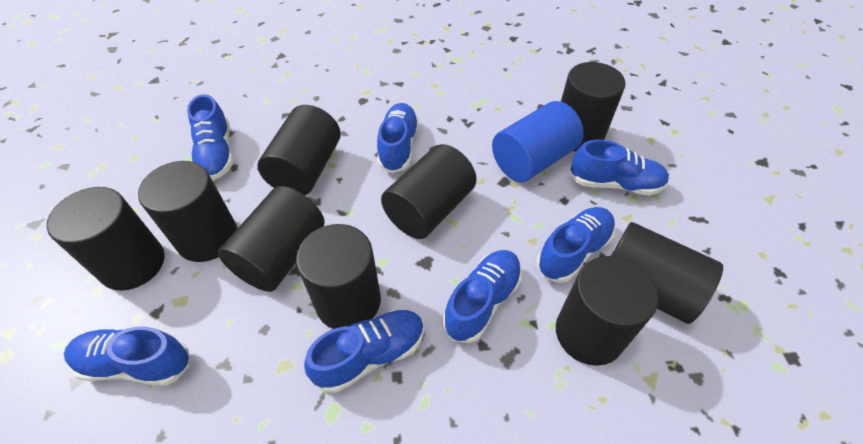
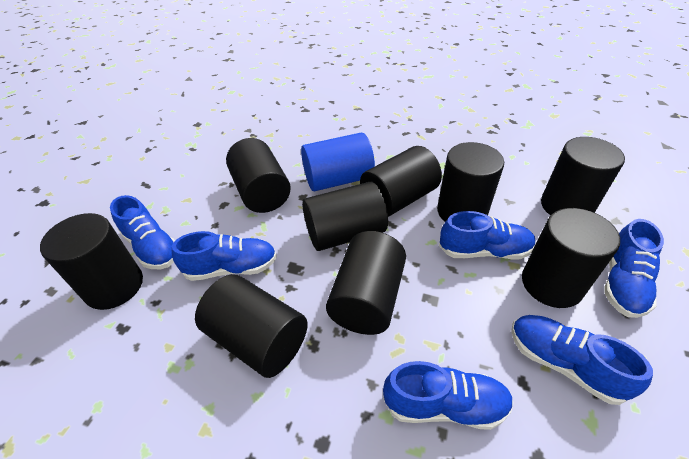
blue shoe: 7 -> 6

